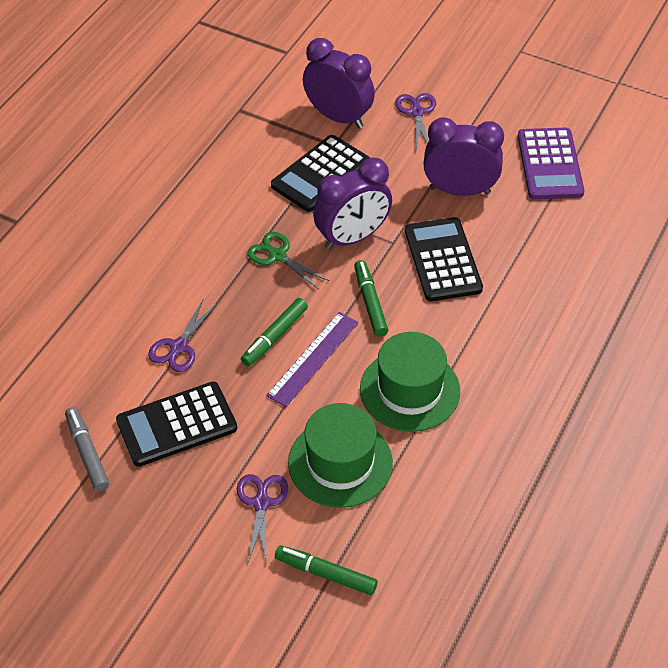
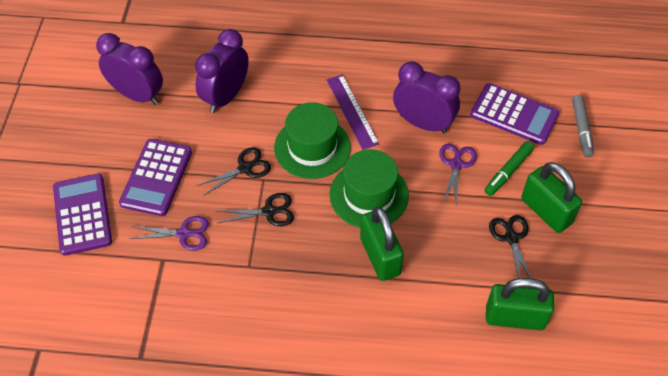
black calculator: 3 -> 0
black scissors: 0 -> 3
green marker: 3 -> 1
green padlock: 0 -> 3
green scissors: 1 -> 0
purple calculator: 1 -> 3
purple scissors: 3 -> 2

